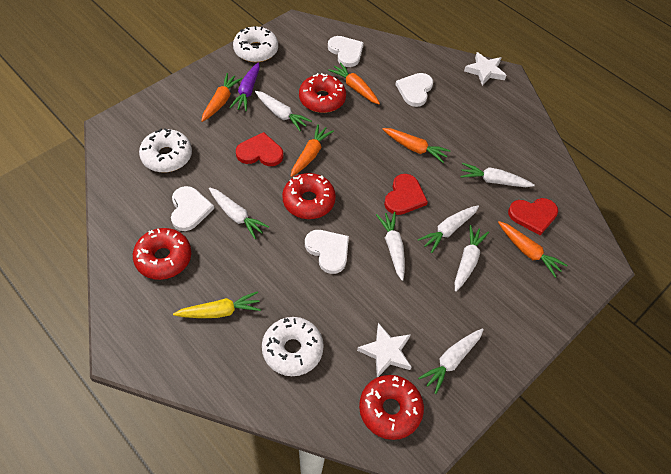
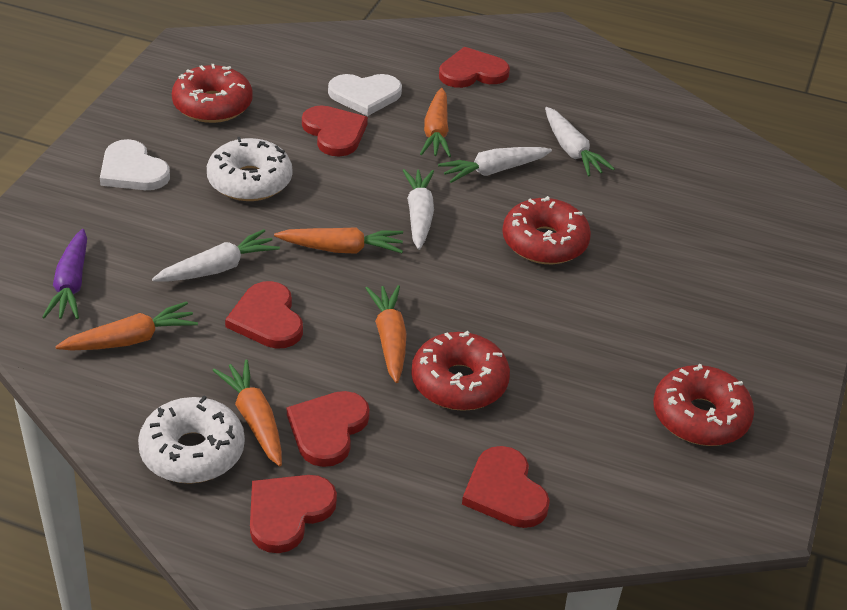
red heart: 3 -> 6
white carrot: 7 -> 4
white donut: 3 -> 2
white heart: 4 -> 2
white star: 2 -> 0
yellow carrot: 1 -> 0

